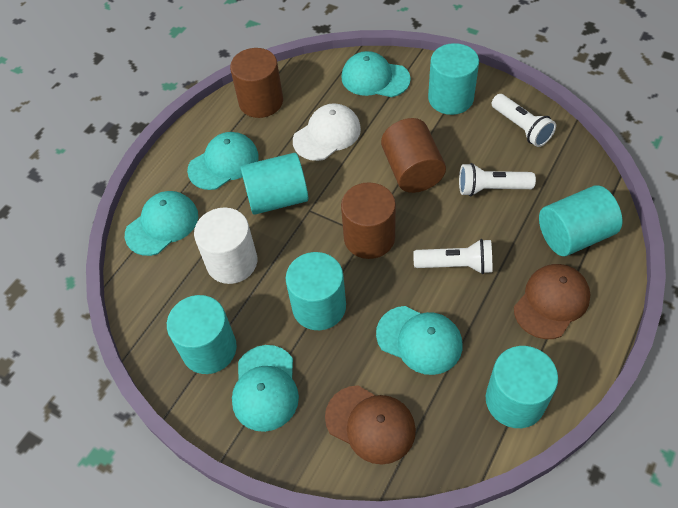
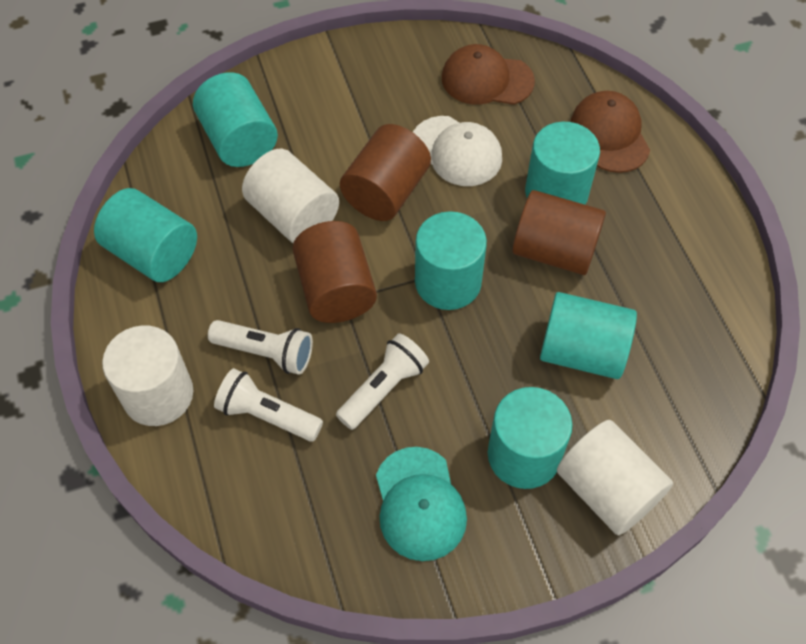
turquoise cap: 5 -> 1
white cylinder: 1 -> 3

